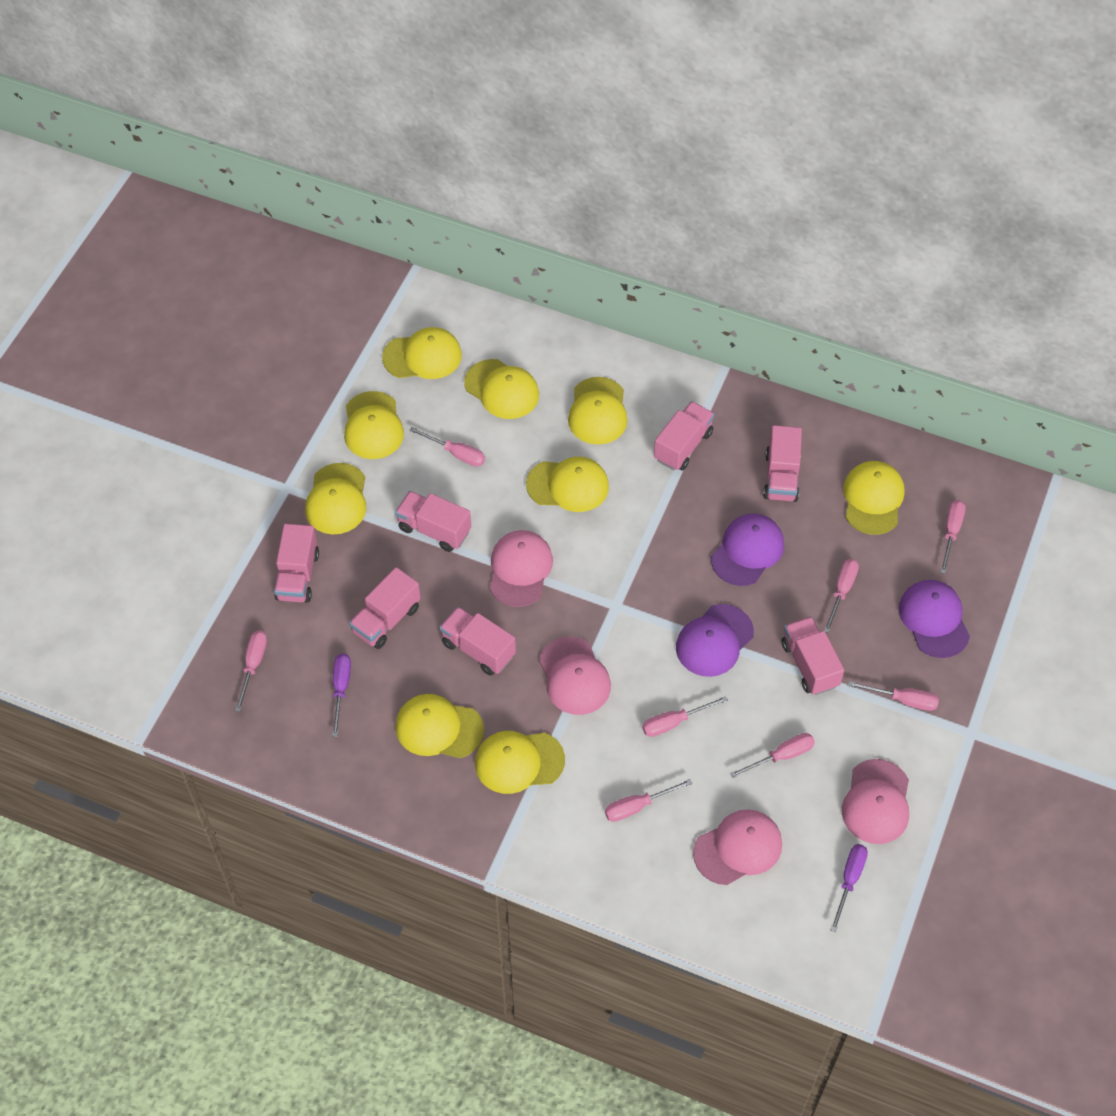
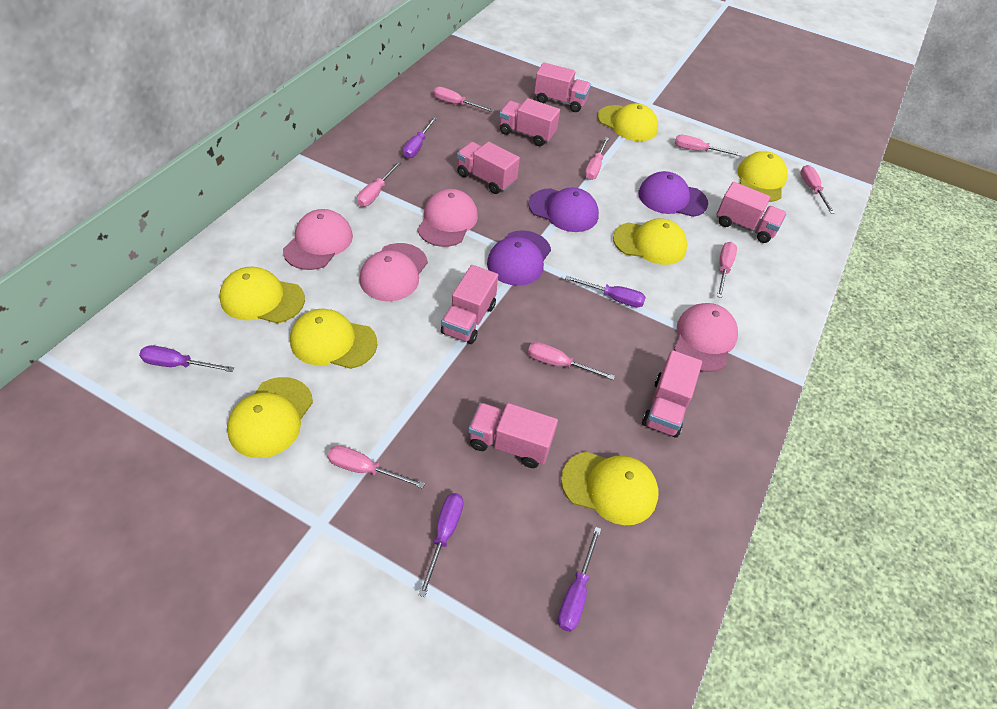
purple screwdriver: 2 -> 5
yellow cap: 9 -> 7

